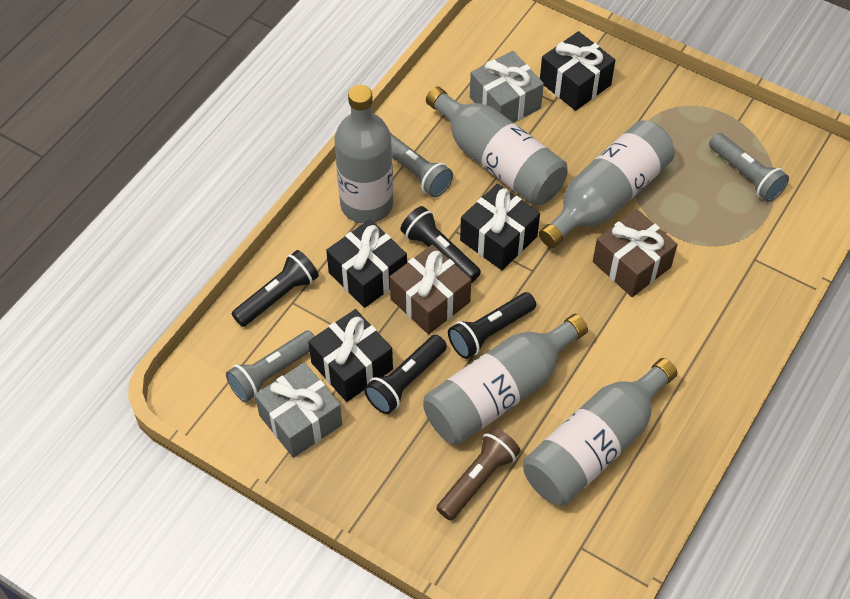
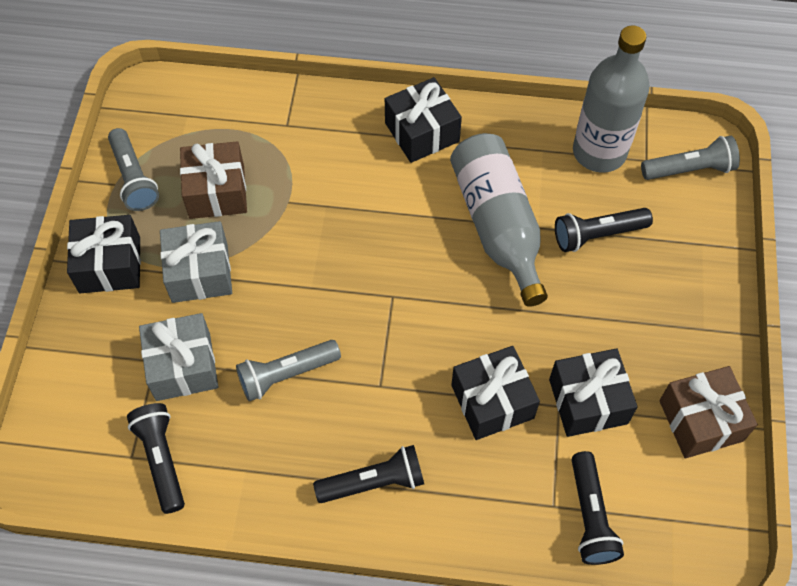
brown flashlight: 1 -> 0
grey bottle: 5 -> 2

